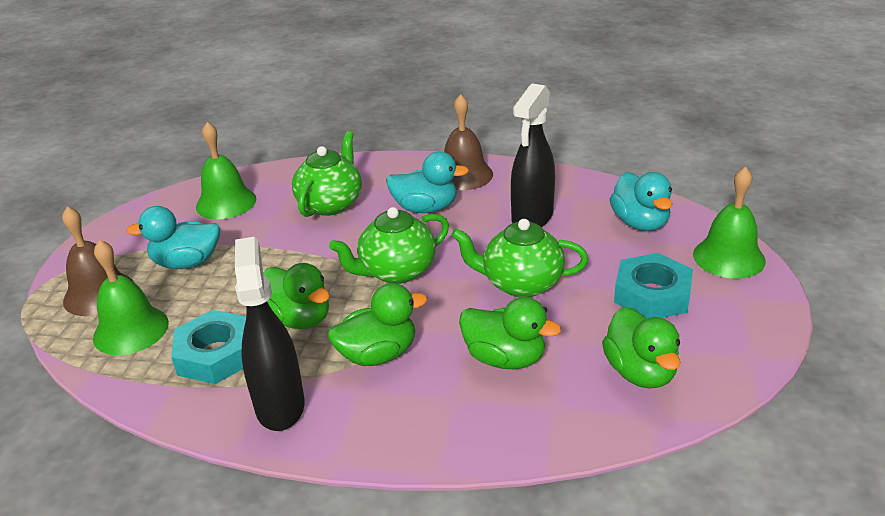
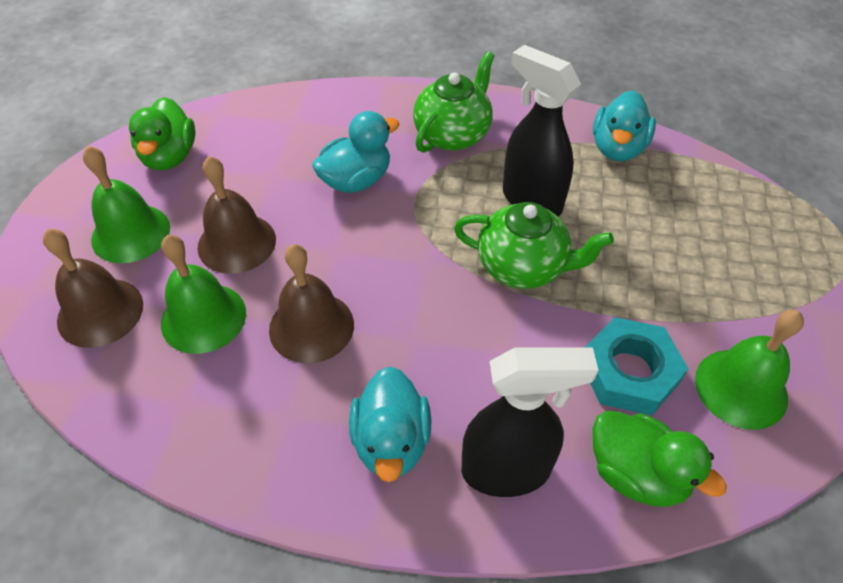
brown bell: 2 -> 3
green duck: 4 -> 2
green teapot: 3 -> 2
turquoise nut: 2 -> 1

